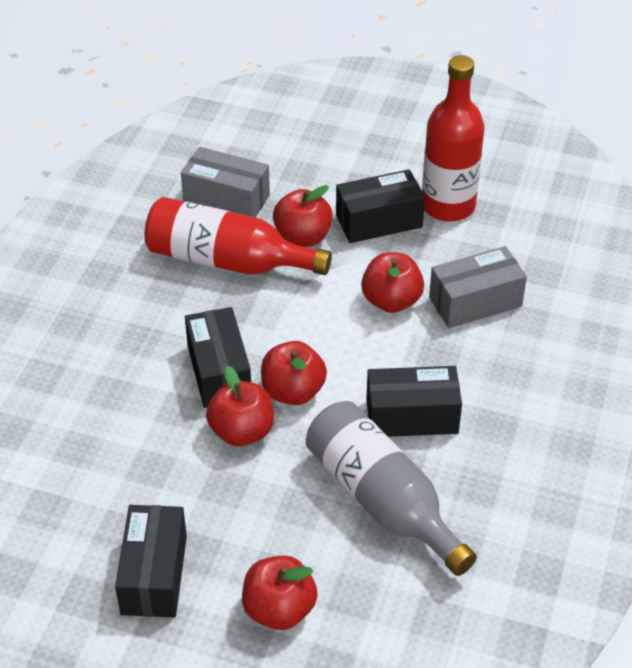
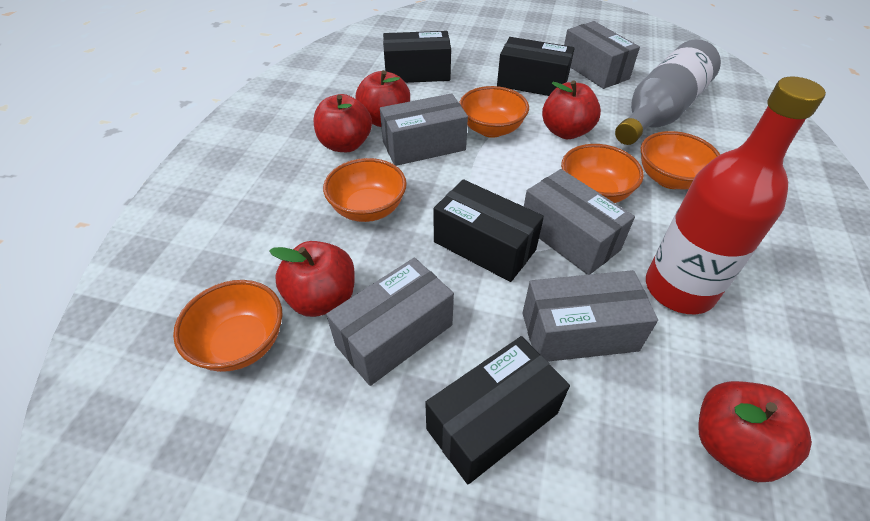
grey box: 2 -> 5
orange bowl: 0 -> 5
red bottle: 2 -> 1

